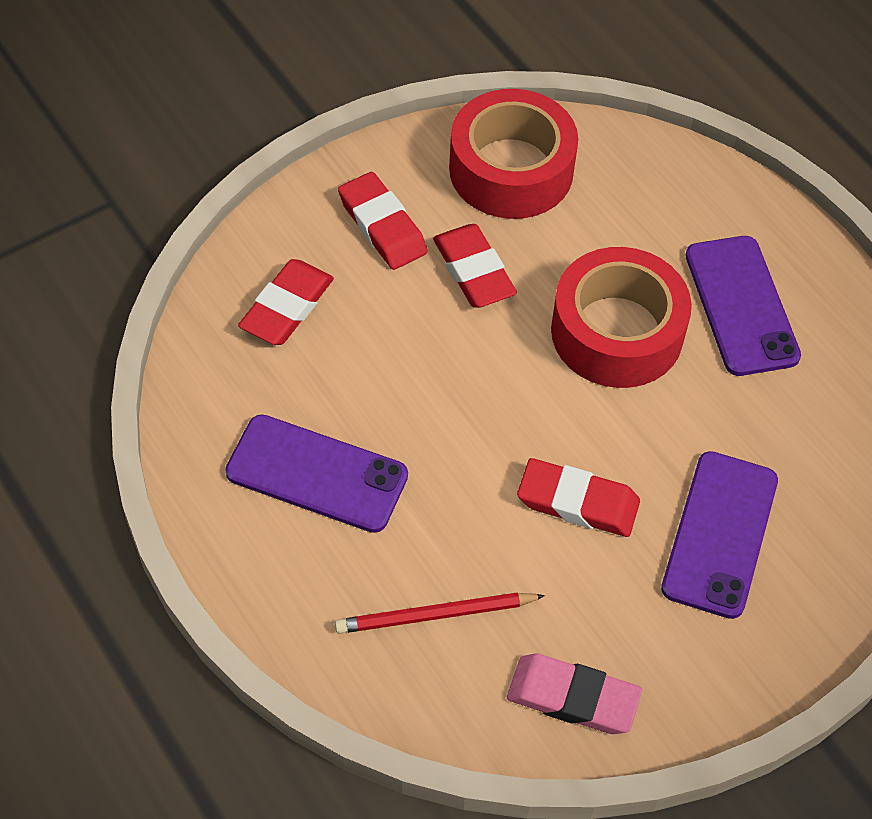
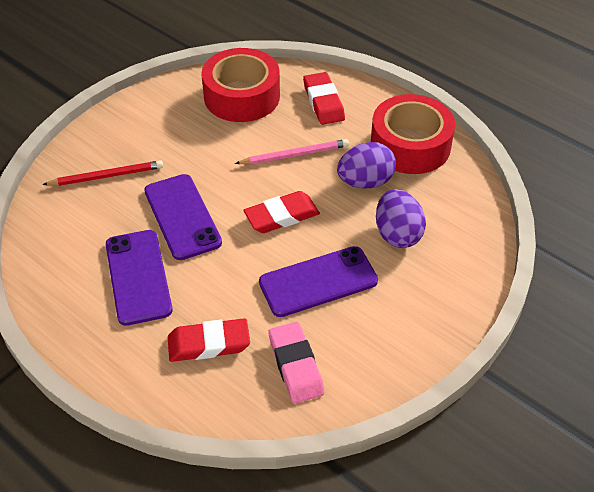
pink pencil: 0 -> 1
purple egg: 0 -> 2
red eraser: 4 -> 3

